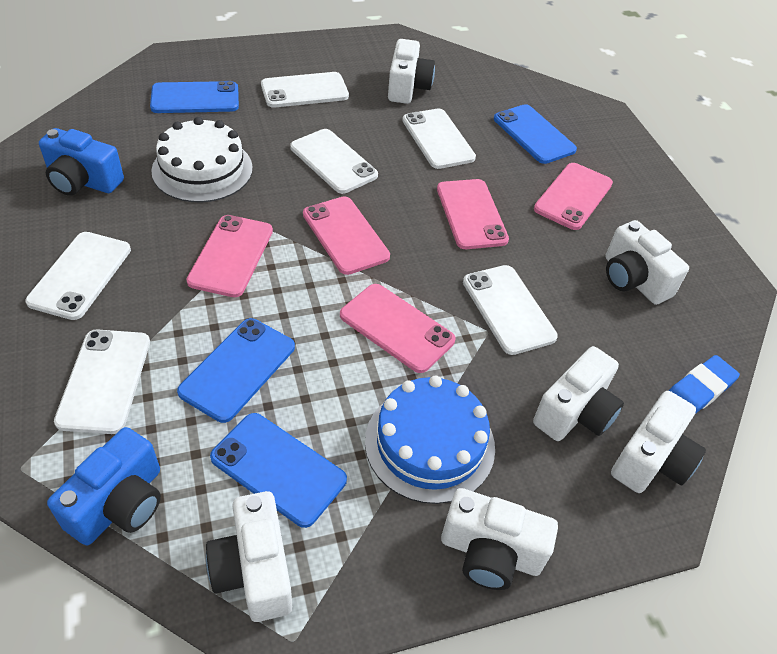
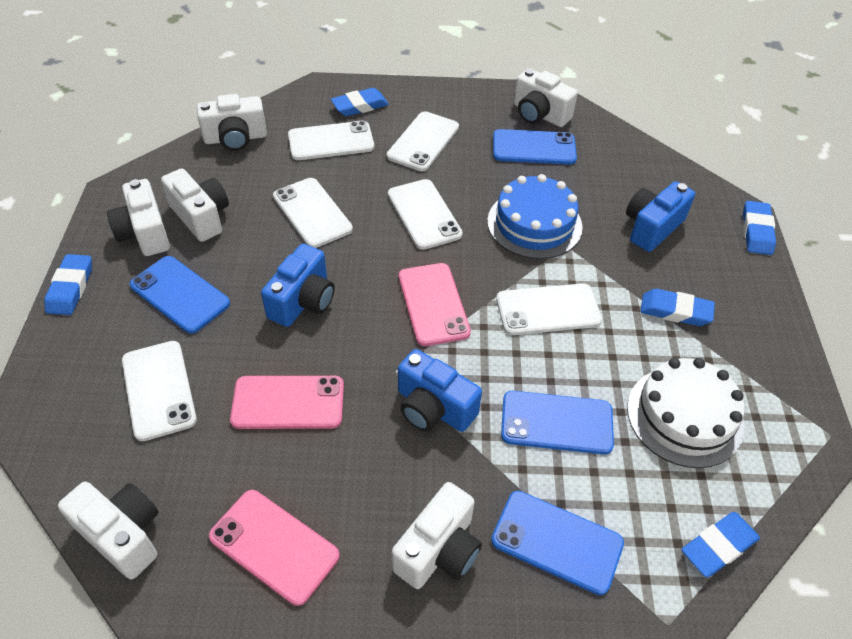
blue camera: 2 -> 3
blue eraser: 1 -> 5
pink phone: 5 -> 3

